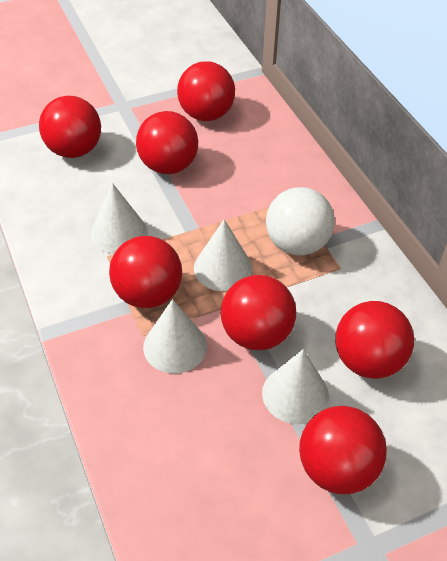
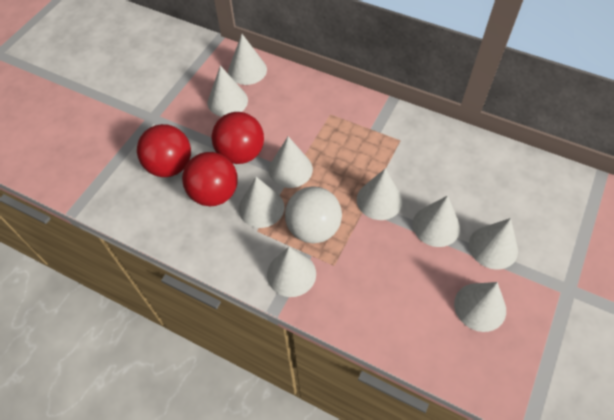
red ball: 7 -> 3
white cone: 4 -> 9

